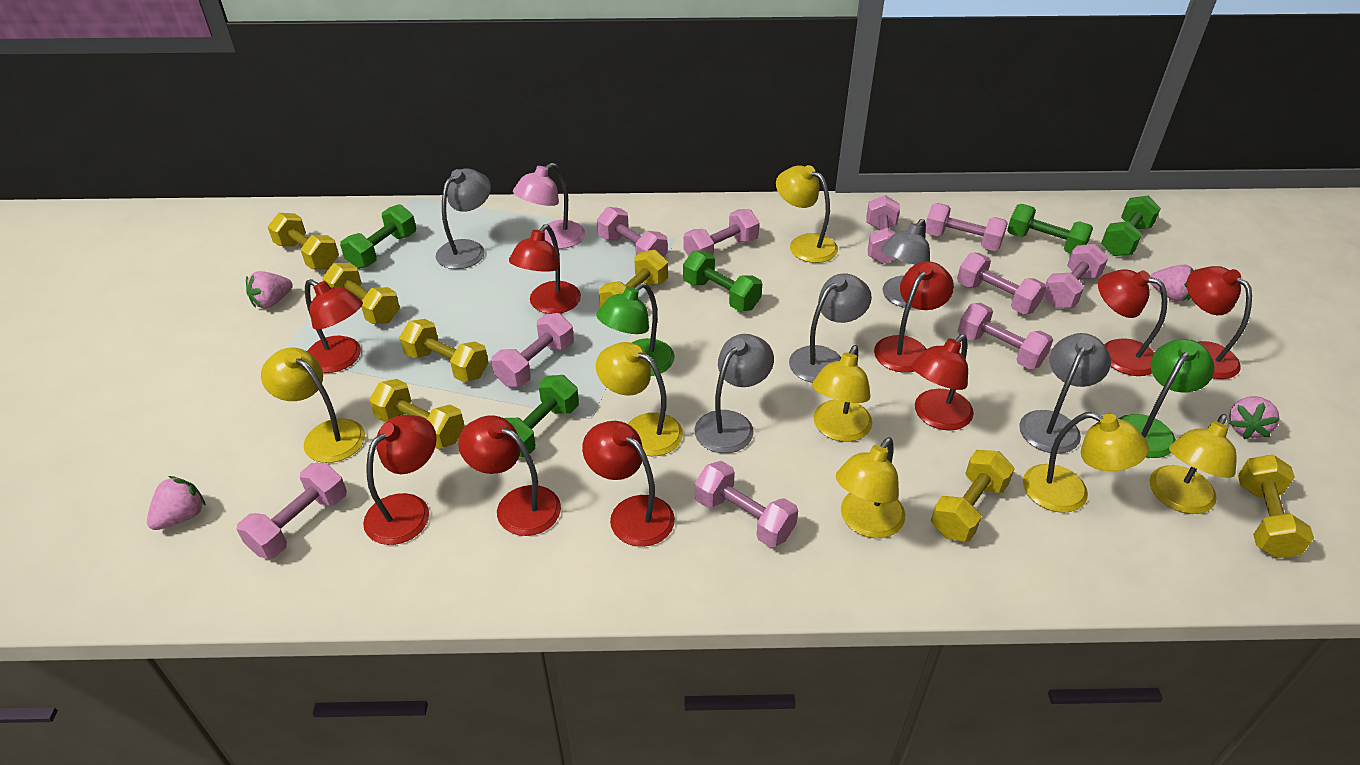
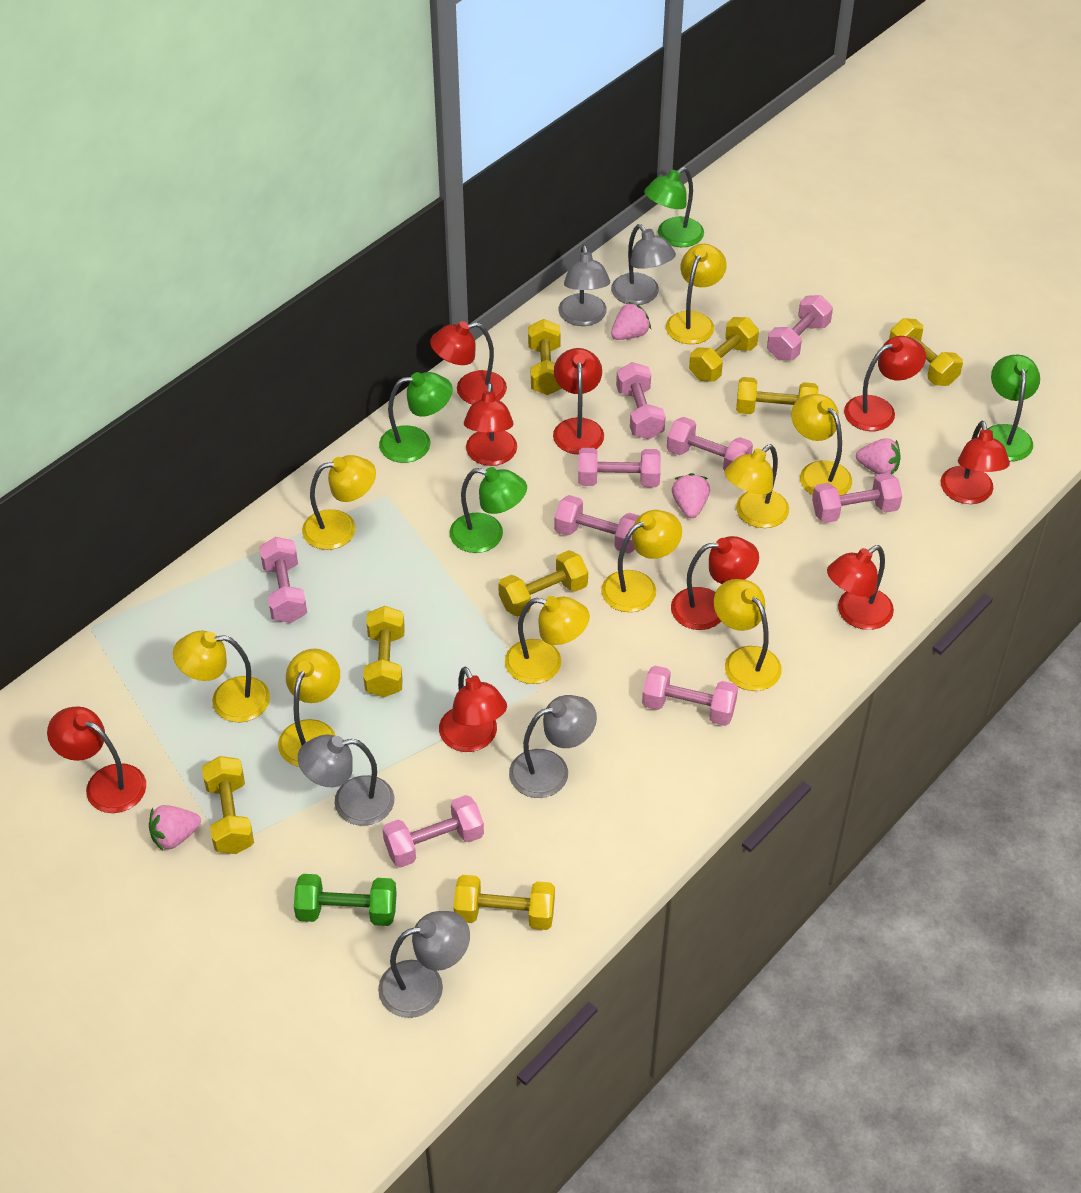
green dumbbell: 5 -> 1
green lamp: 2 -> 4
pink dumbbell: 10 -> 9
pink lamp: 1 -> 0
yellow dumbbell: 7 -> 8
yellow lamp: 7 -> 9

